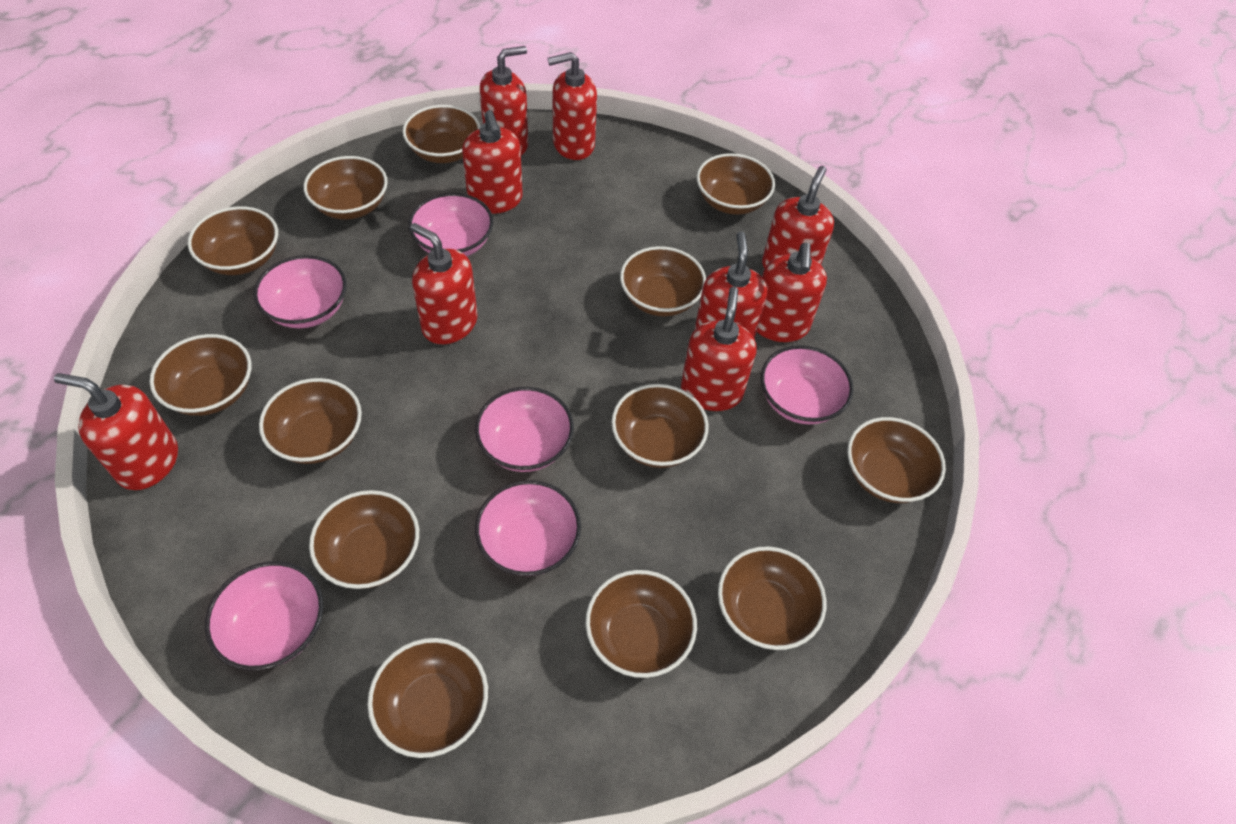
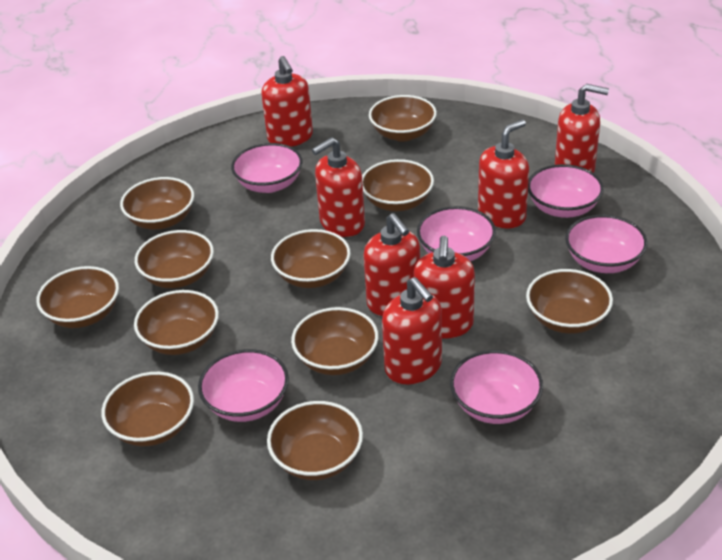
brown bowl: 13 -> 11
red soap dispenser: 9 -> 7

